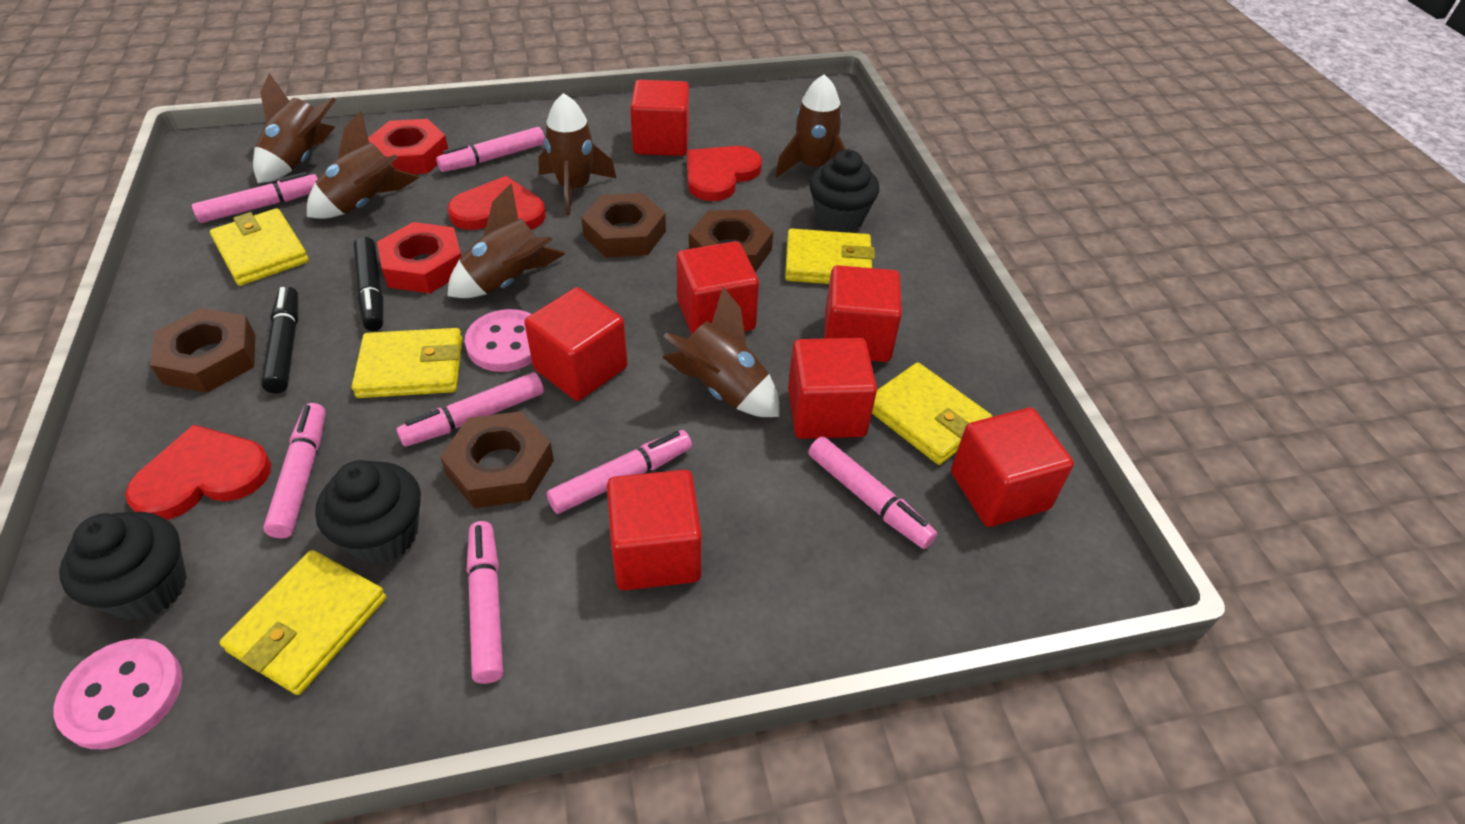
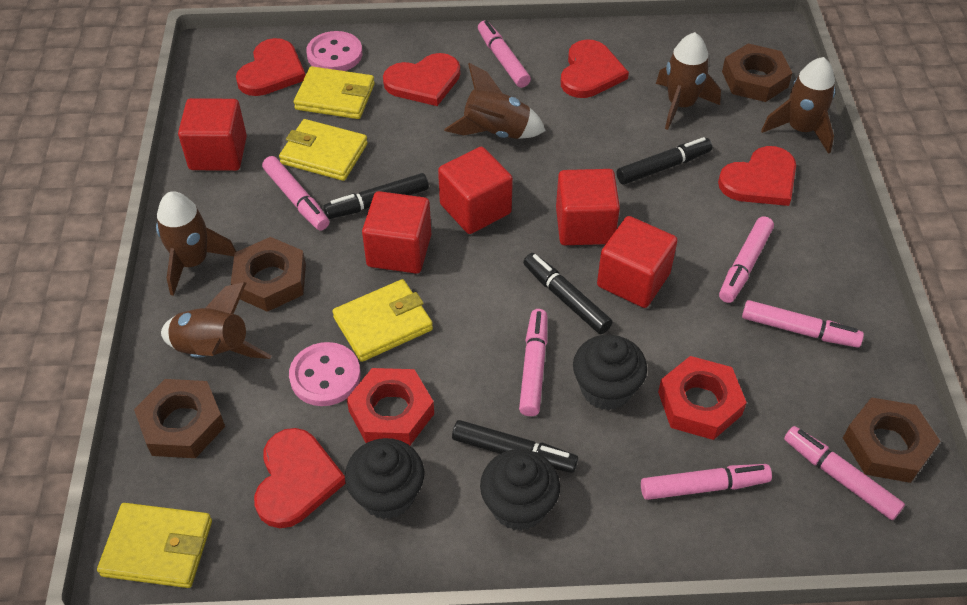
black marker: 2 -> 4
brown rocket: 6 -> 5
red cube: 7 -> 5
red heart: 3 -> 5
yellow wallet: 5 -> 4

